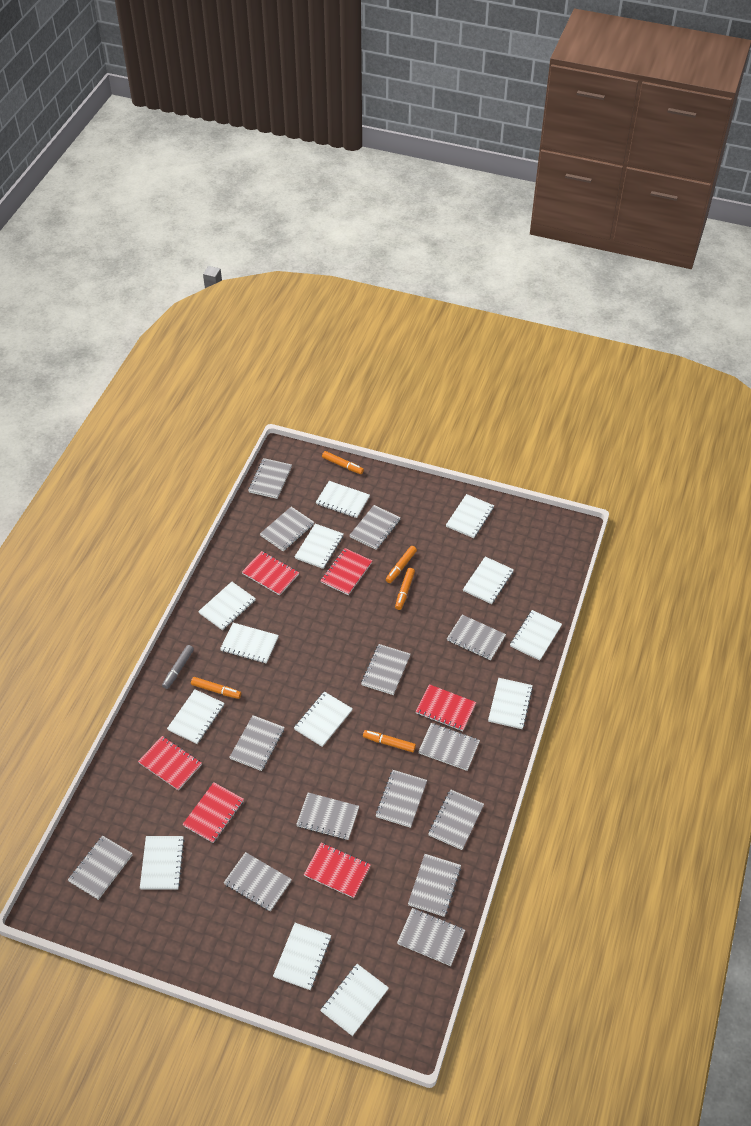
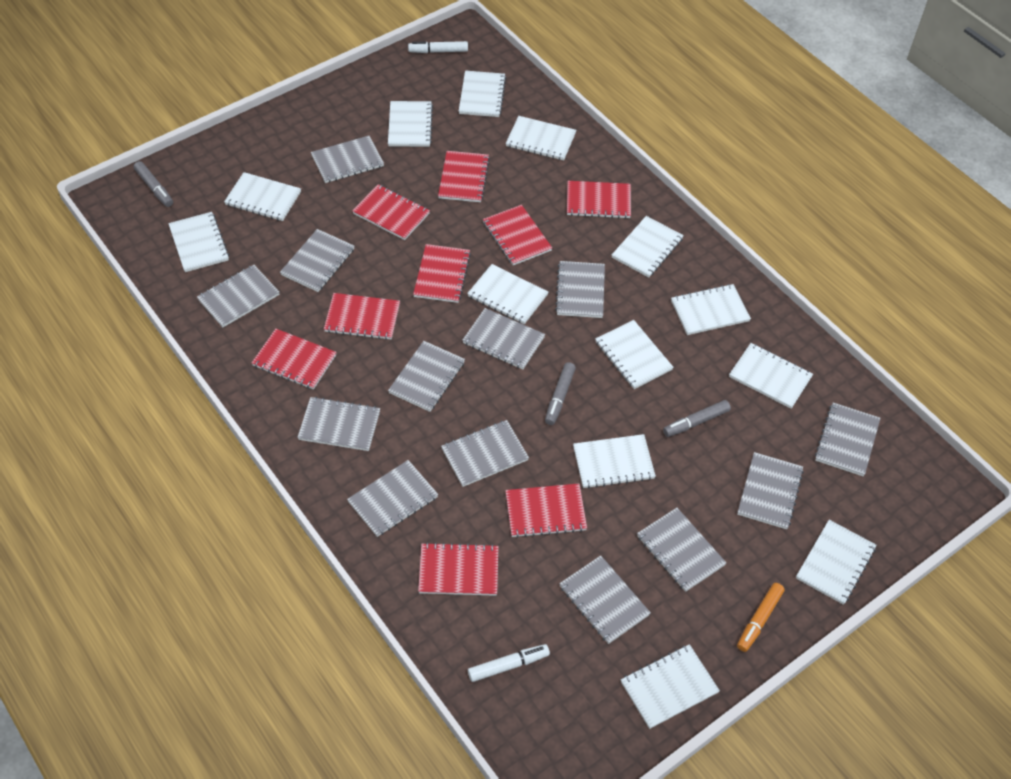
grey marker: 1 -> 3
grey notebook: 14 -> 13
orange marker: 5 -> 1
red notebook: 6 -> 9
white marker: 0 -> 2

